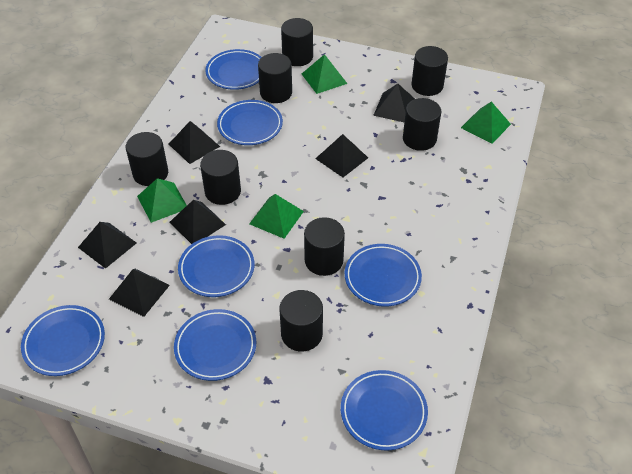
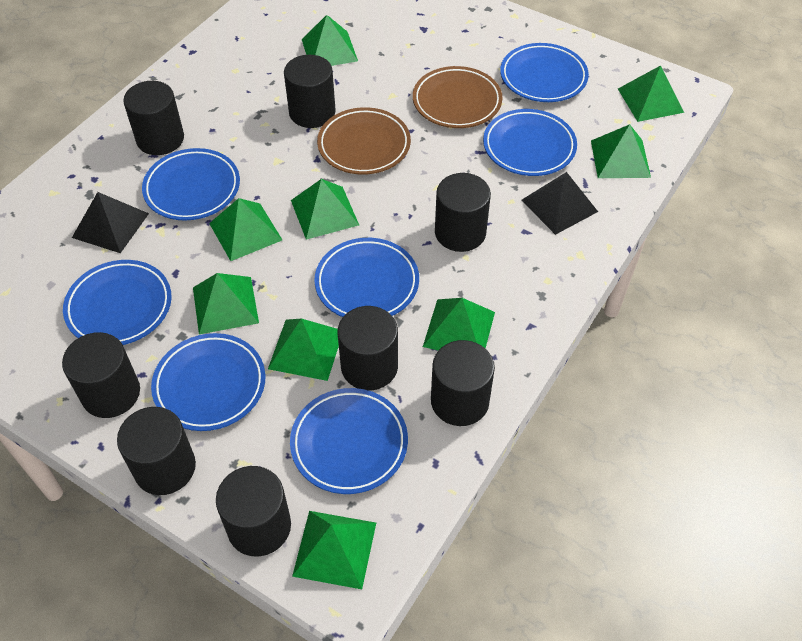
black pyramid: 6 -> 2
brown plate: 0 -> 2
green pyramid: 4 -> 9

